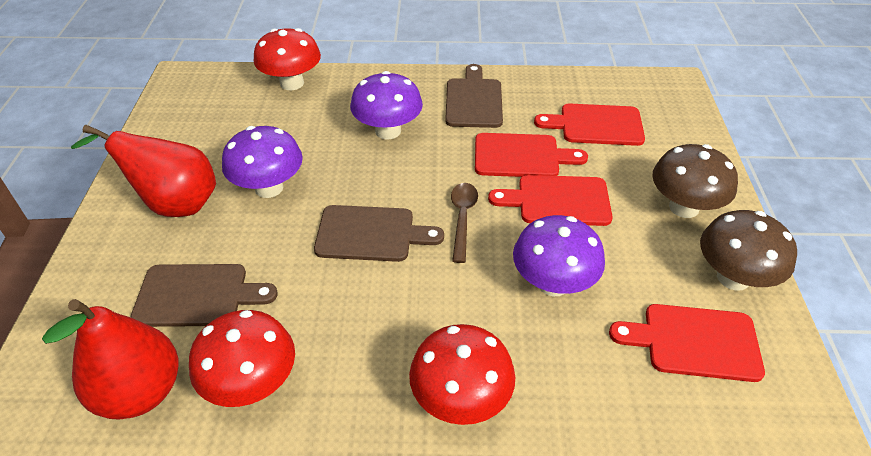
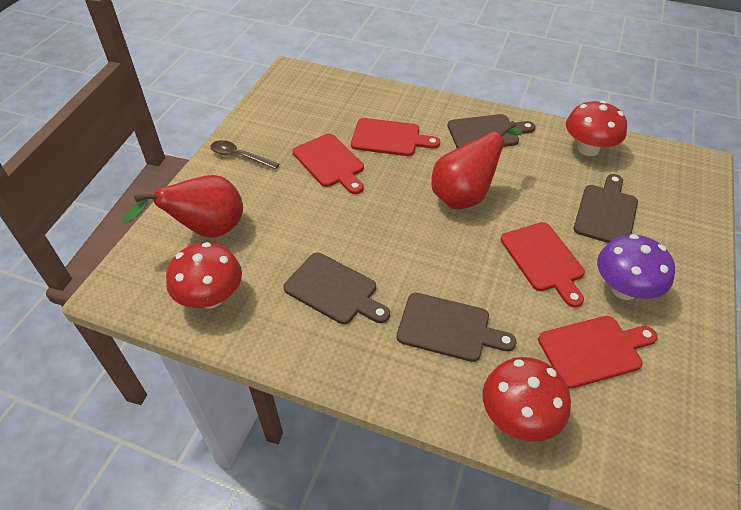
brown cutting board: 3 -> 4
brown mushroom: 2 -> 0
purple mushroom: 3 -> 1

